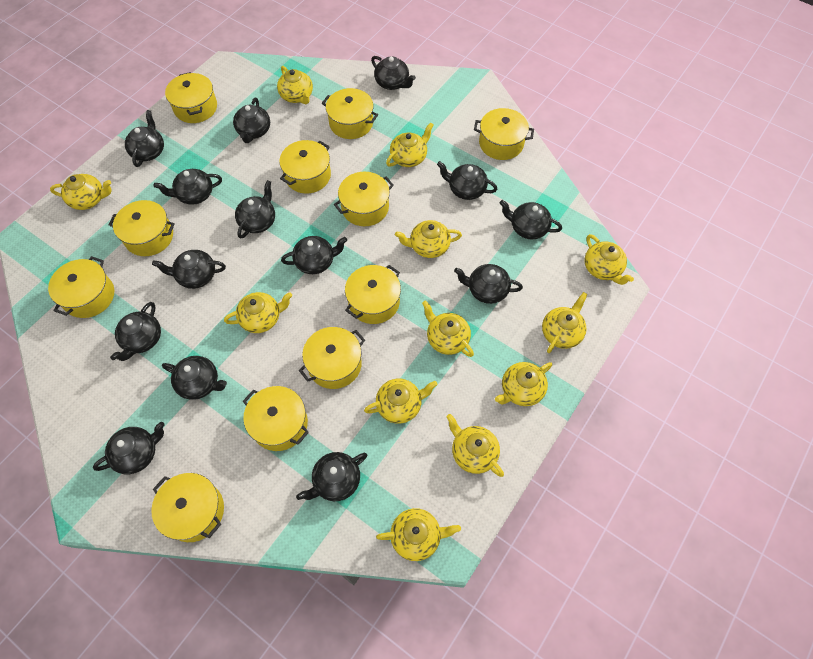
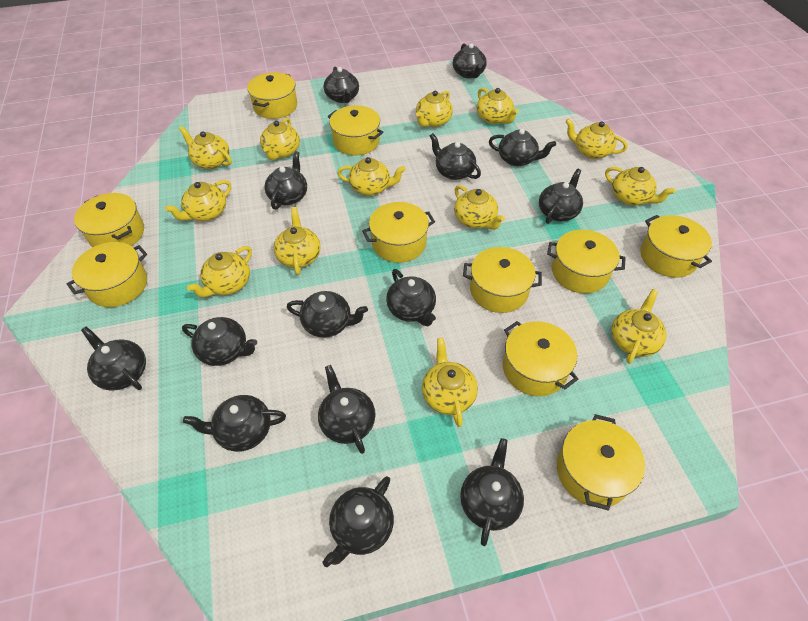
yellow pot: 11 -> 10
yellow teapot: 12 -> 13

